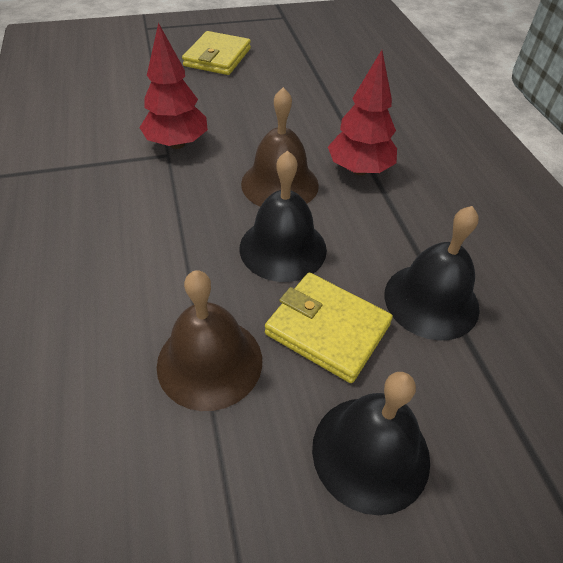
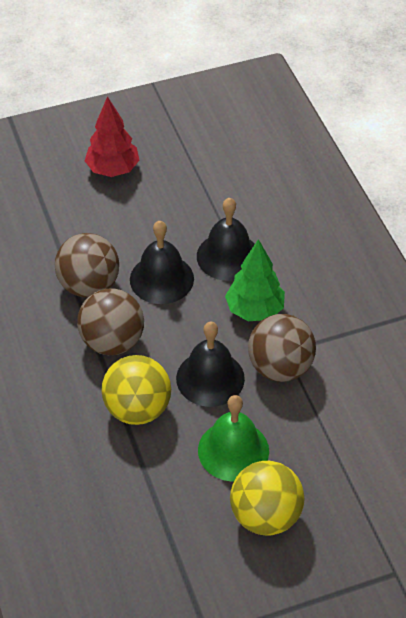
brown ball: 0 -> 3
brown bell: 2 -> 0
green bell: 0 -> 1
green tree: 0 -> 1
red tree: 2 -> 1
yellow ball: 0 -> 2
yellow wallet: 2 -> 0

